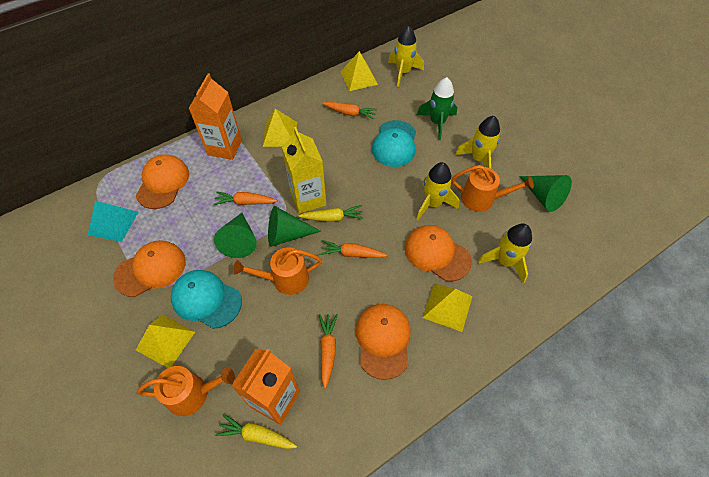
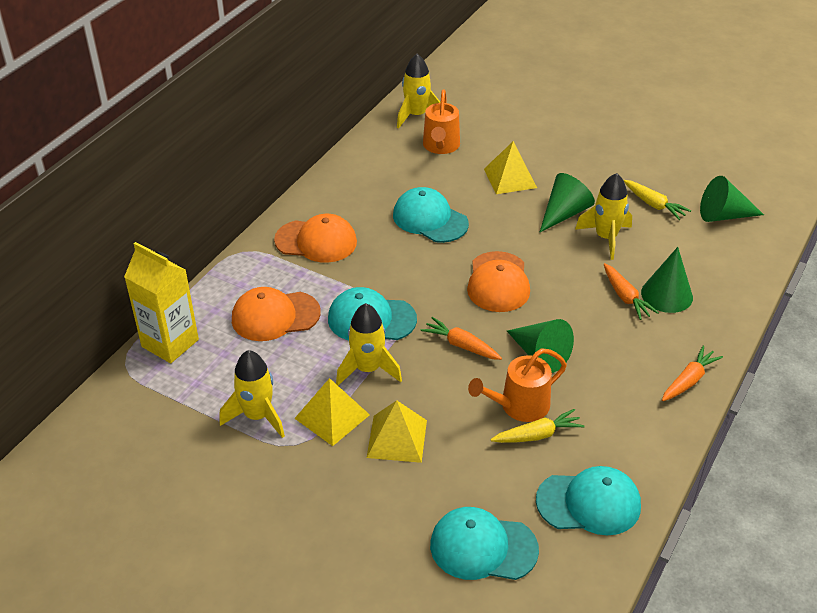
green cone: 3 -> 4
green rocket: 1 -> 0
orange cap: 4 -> 3
orange carrot: 4 -> 3
orange carton: 2 -> 0
orange watering can: 3 -> 2
turquoise cap: 2 -> 4
turquoise pyramid: 1 -> 0
yellow pyramid: 4 -> 3

